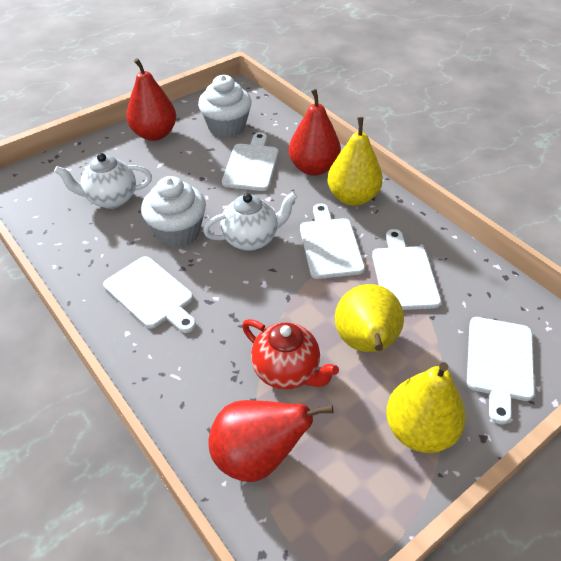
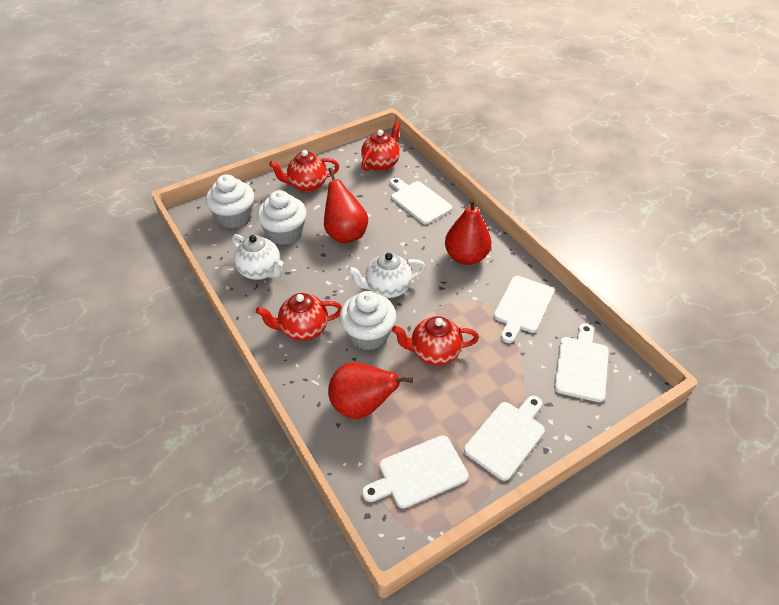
red teapot: 1 -> 4
white cupcake: 2 -> 3
yellow pear: 3 -> 0

